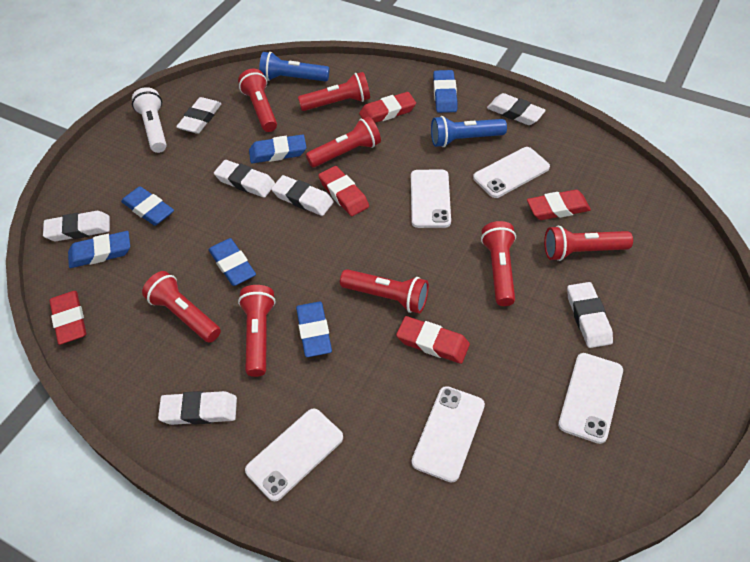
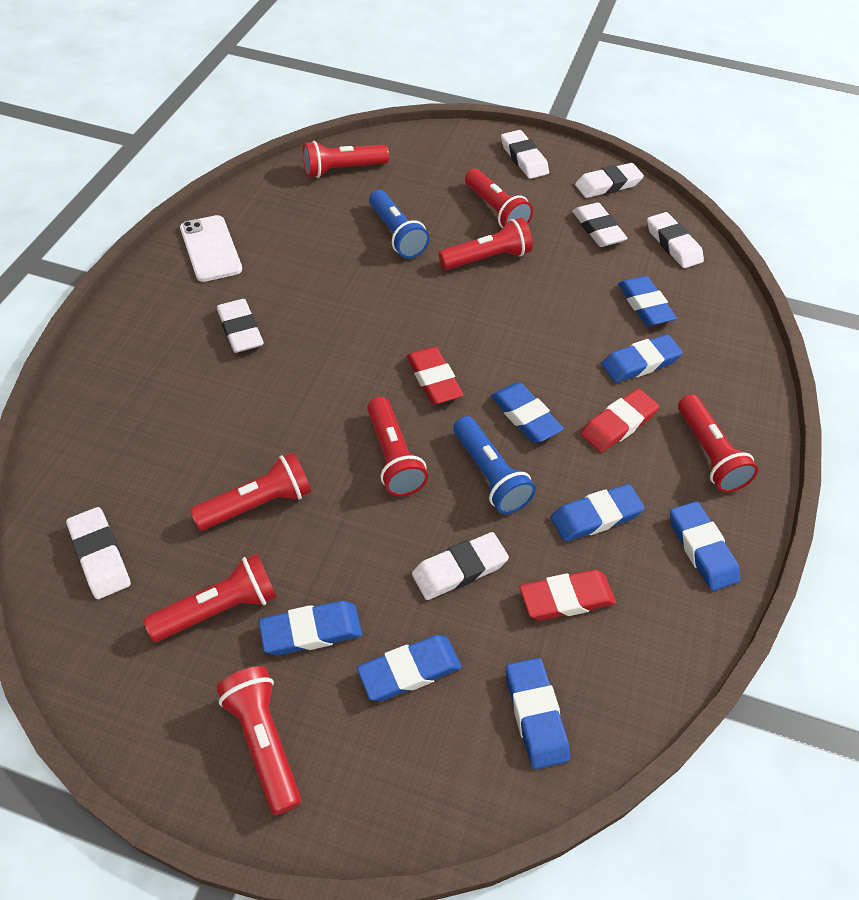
blue eraser: 6 -> 8
red eraser: 5 -> 3
white flashlight: 1 -> 0
white phone: 5 -> 1

